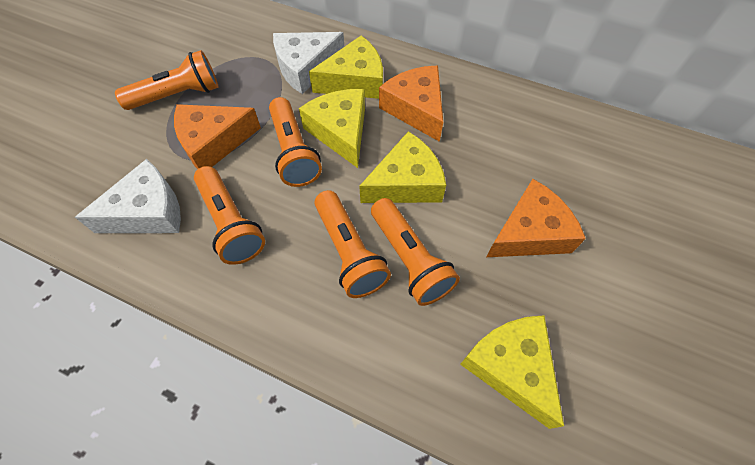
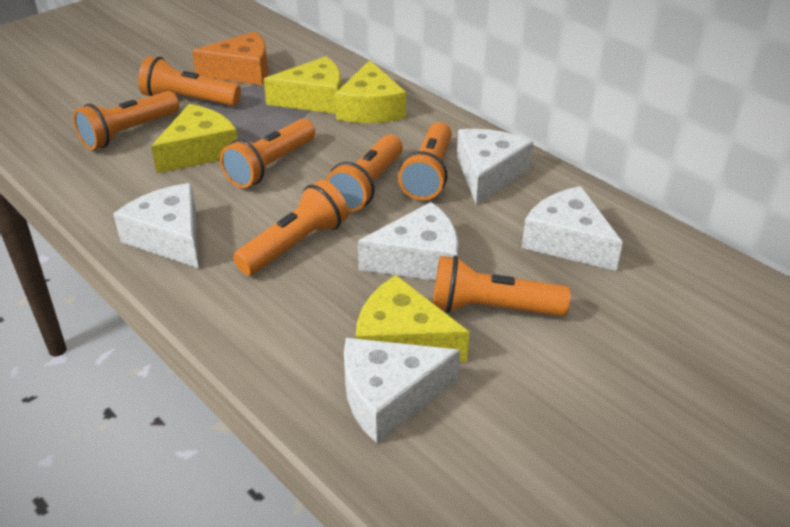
orange cheese: 3 -> 1
orange flashlight: 5 -> 7
white cheese: 2 -> 5

